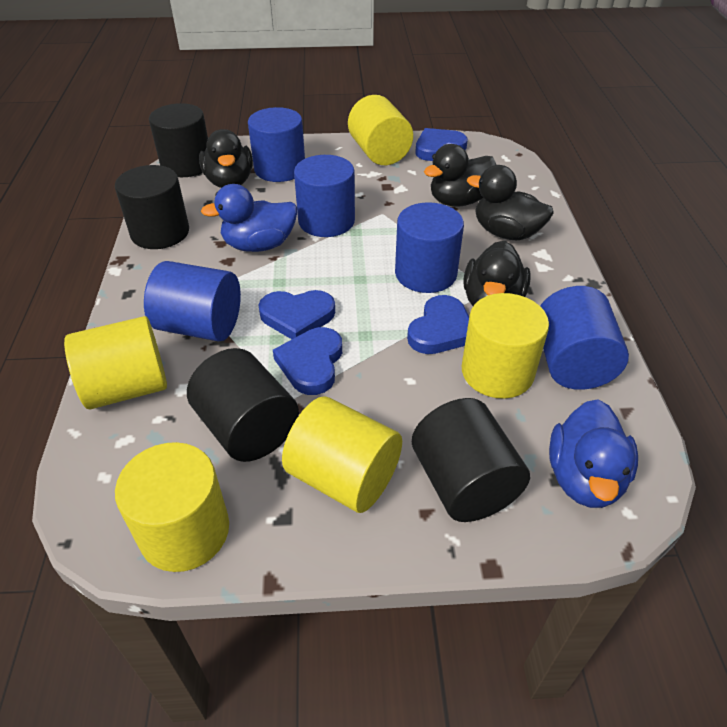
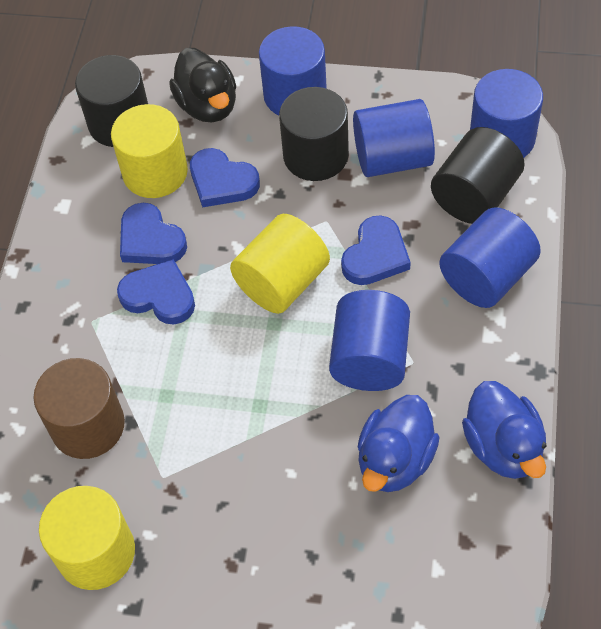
black cylinder: 4 -> 3
black duck: 4 -> 1
brown cylinder: 0 -> 1
yellow cylinder: 5 -> 3

